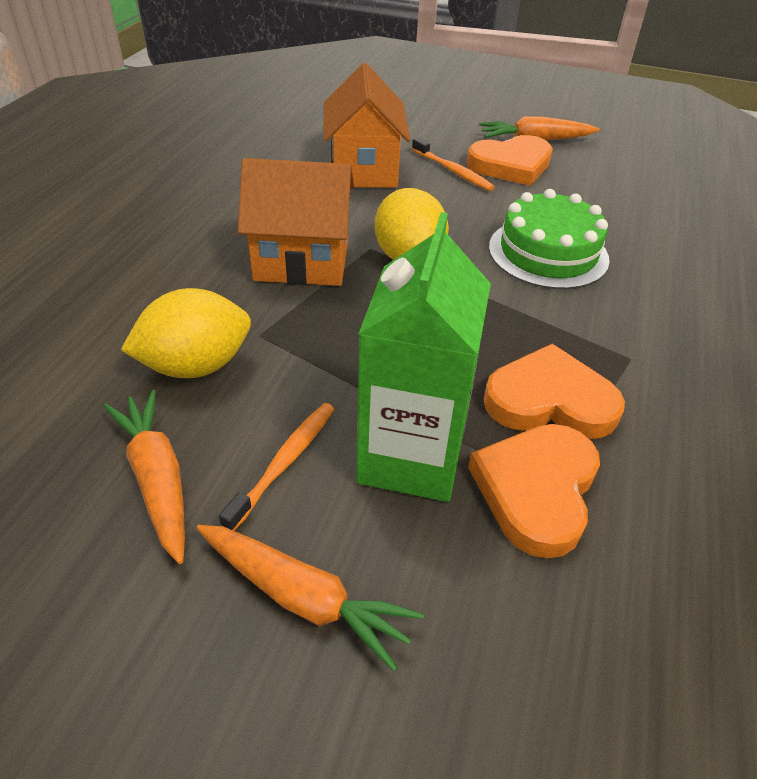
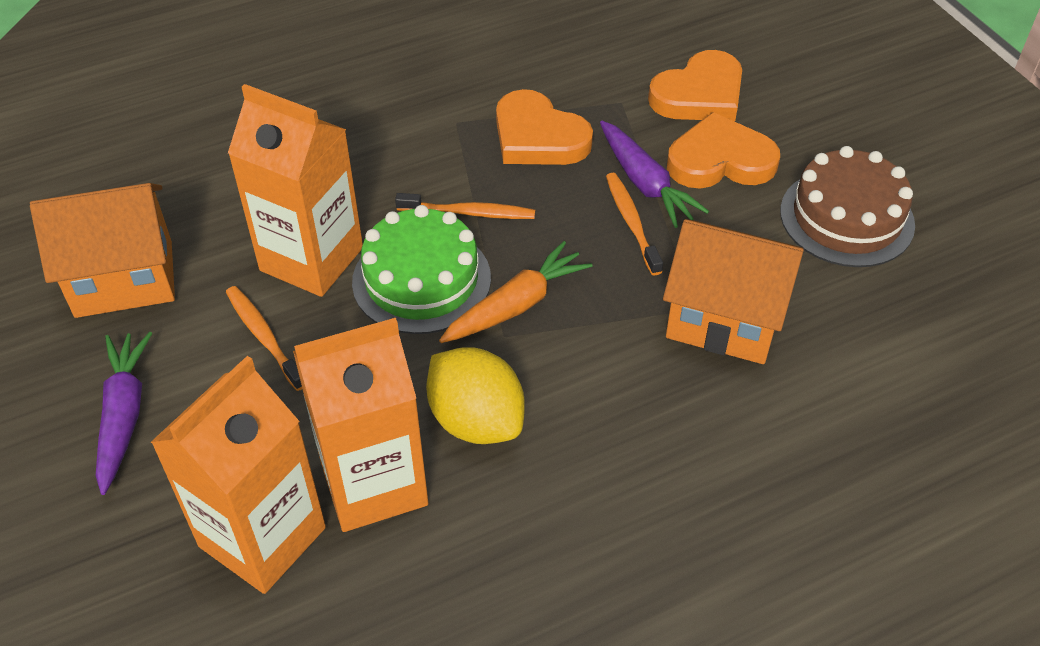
brown cake: 0 -> 1
green carton: 1 -> 0
orange carrot: 3 -> 1
orange carton: 0 -> 3
orange toothbrush: 2 -> 3
purple carrot: 0 -> 2
yellow lemon: 2 -> 1

